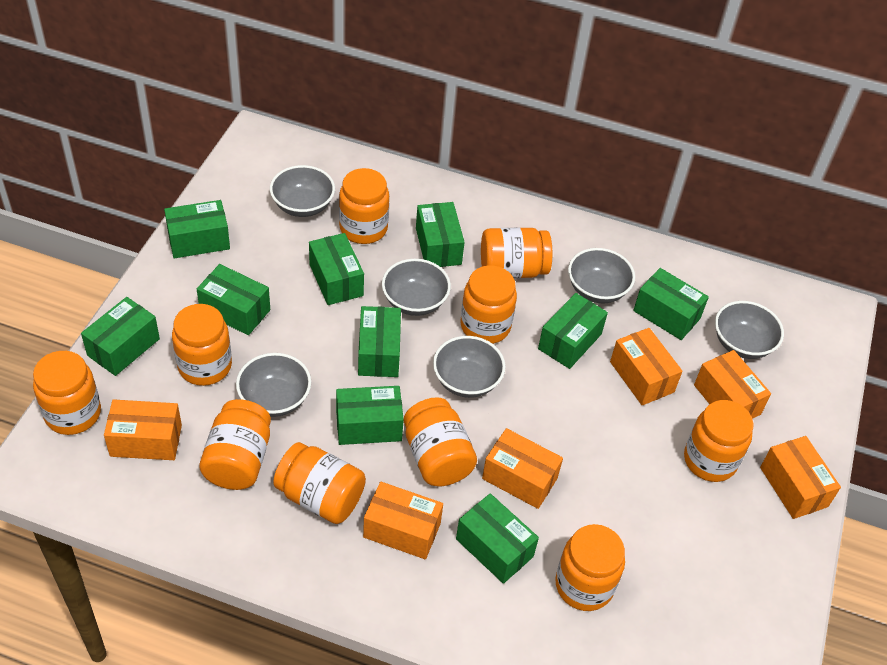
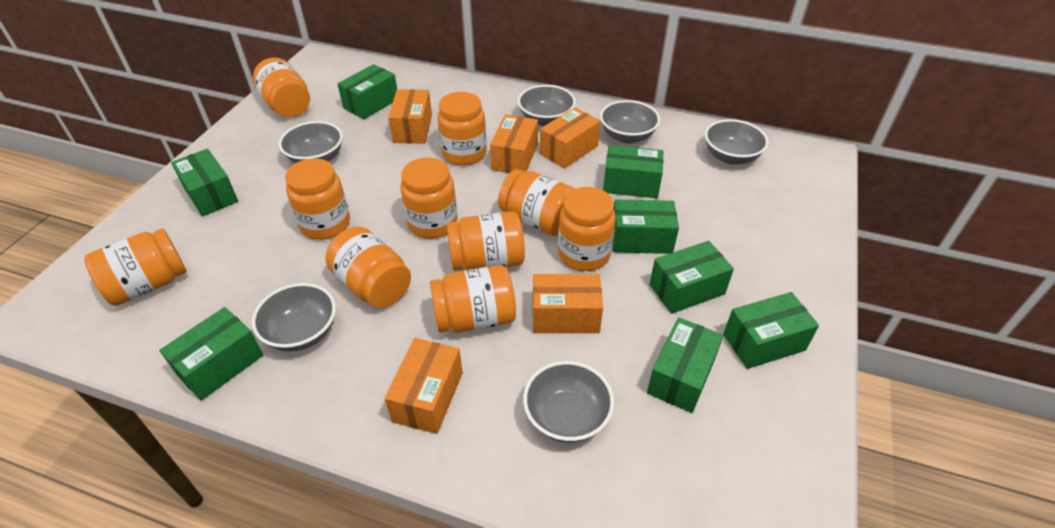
green box: 10 -> 8
orange box: 6 -> 5

